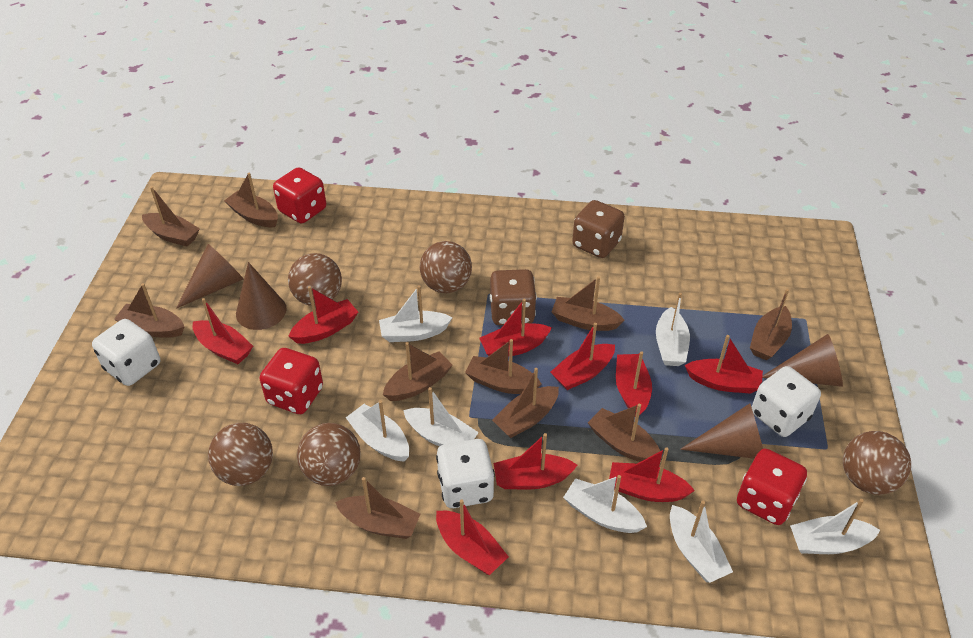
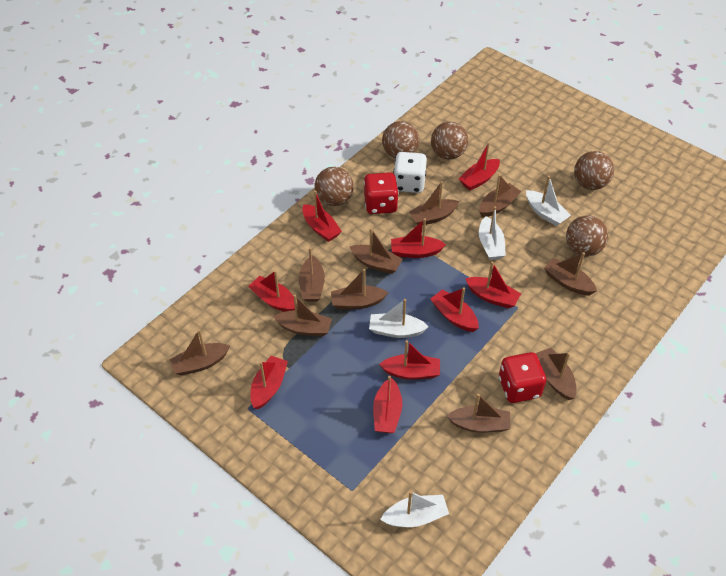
brown cone: 4 -> 0
brown dice: 2 -> 0
red dice: 3 -> 2
white boat: 7 -> 4
white dice: 3 -> 1

